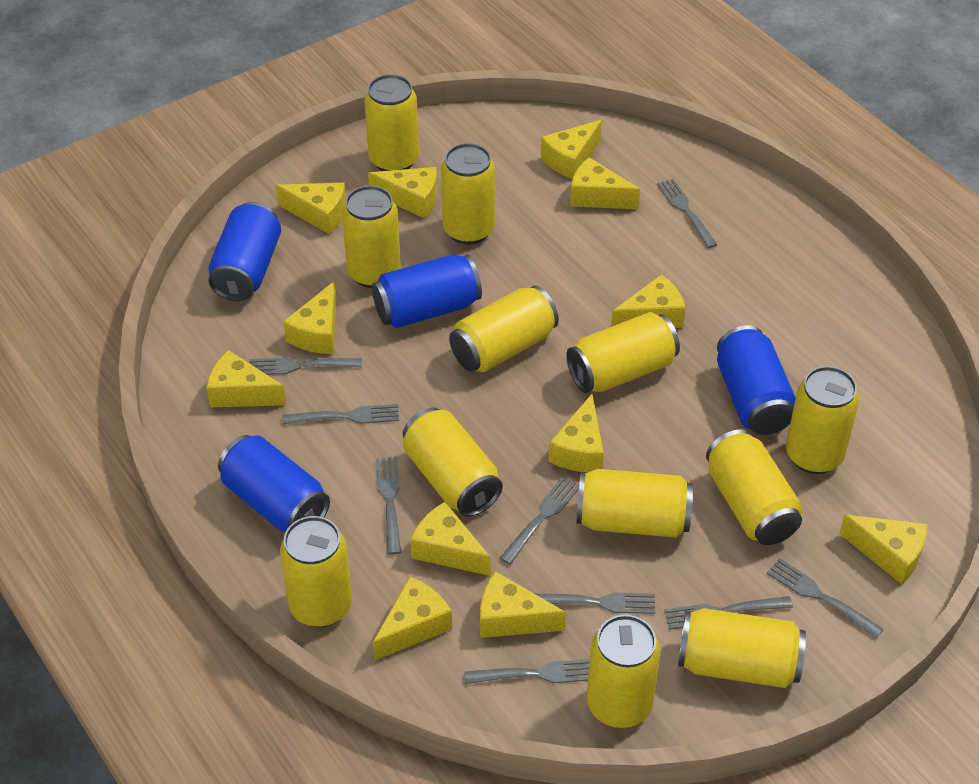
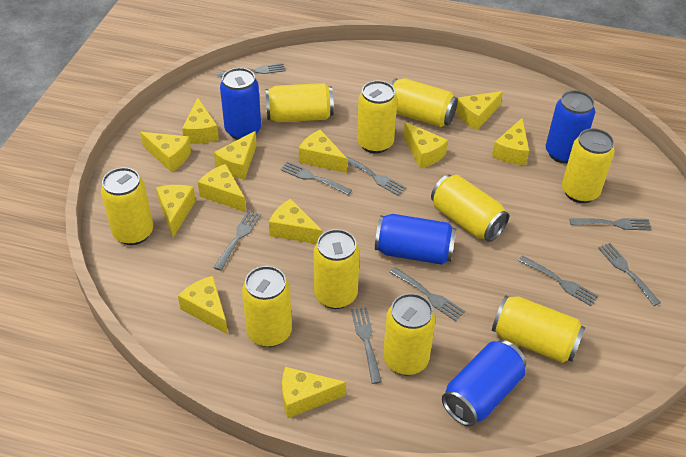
yellow can: 12 -> 10

